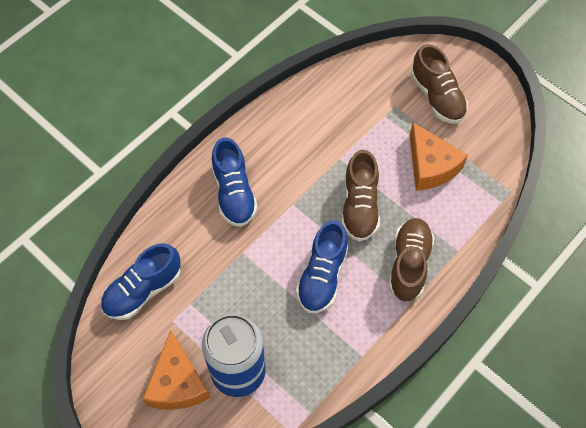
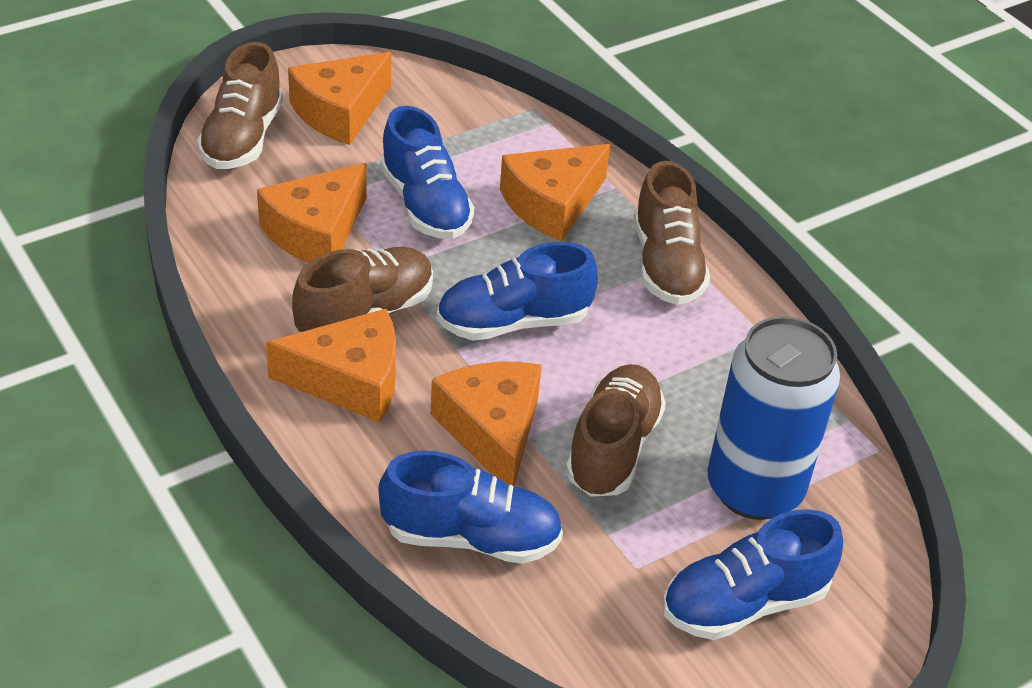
blue shoe: 3 -> 4
brown shoe: 3 -> 4
orange cheese: 2 -> 5

